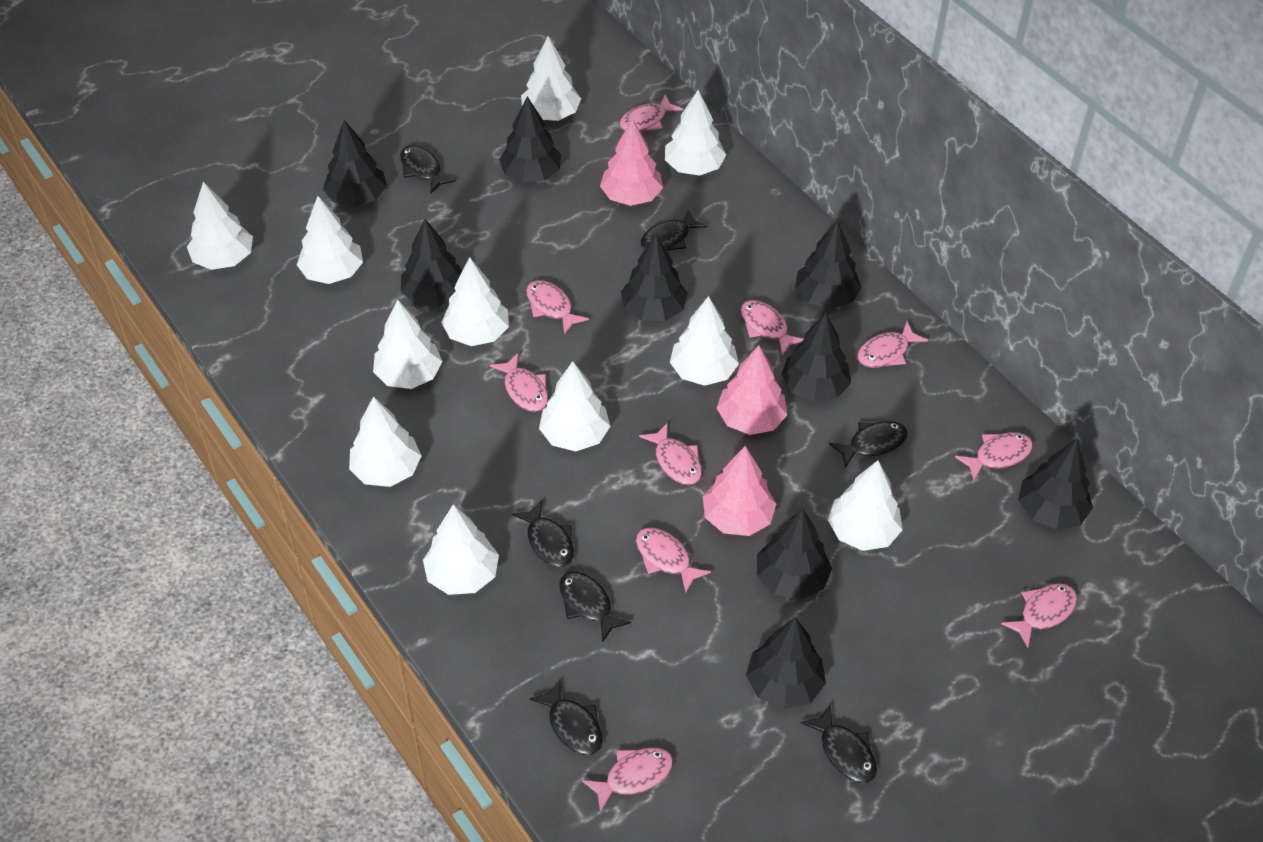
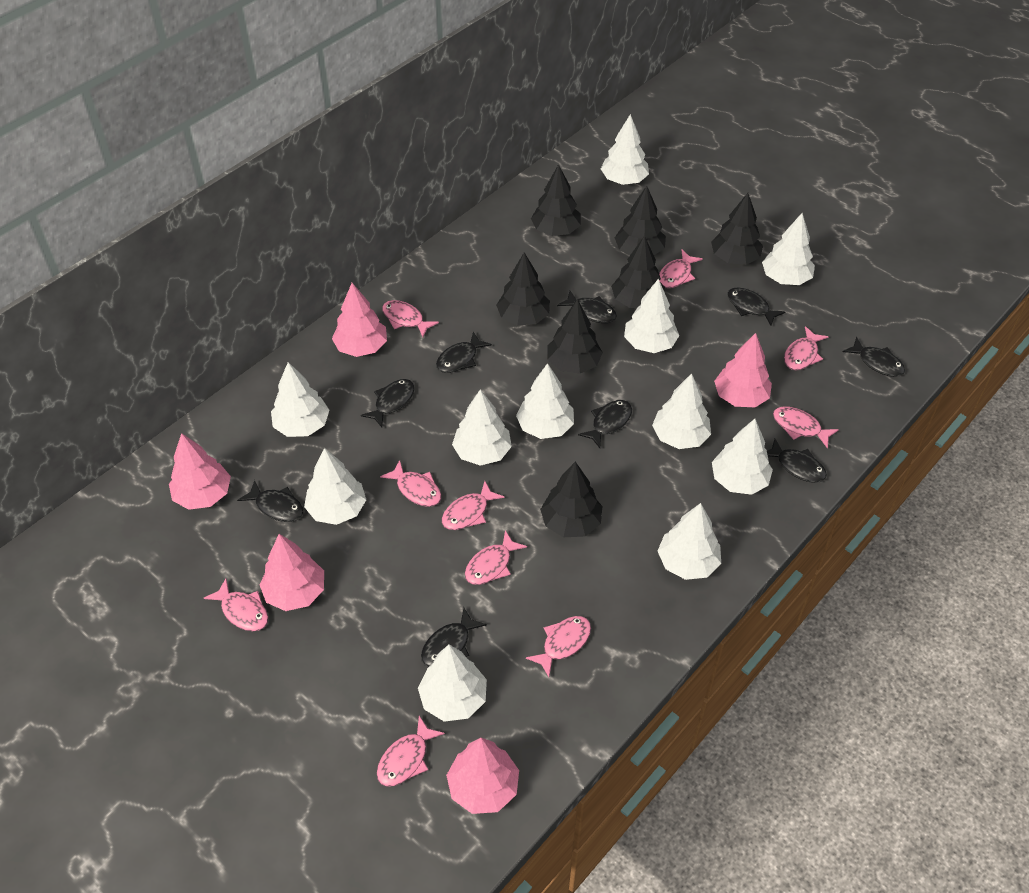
black fish: 7 -> 9
black tree: 9 -> 7
pink tree: 3 -> 5

